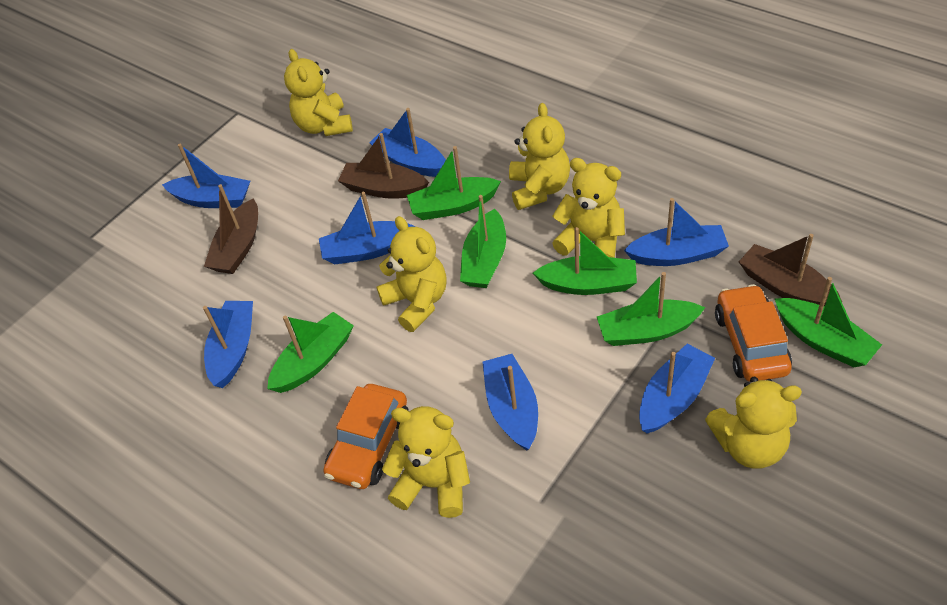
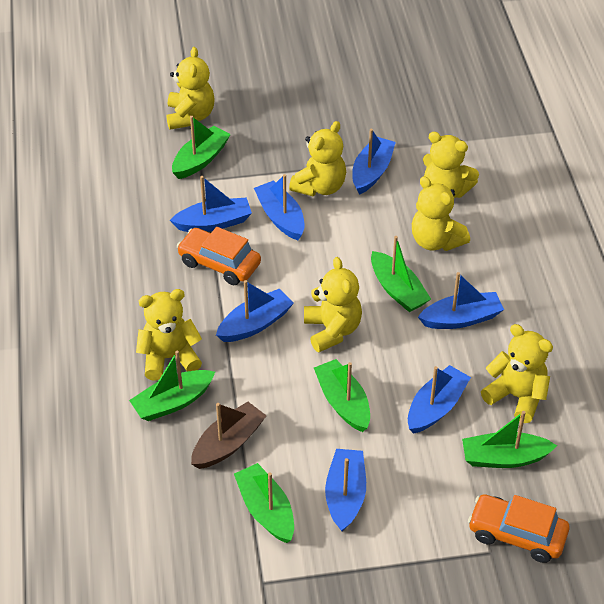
brown boat: 3 -> 1
yellow teddy bear: 6 -> 7

